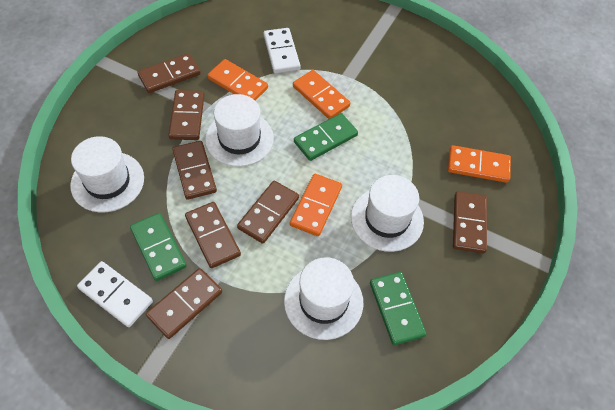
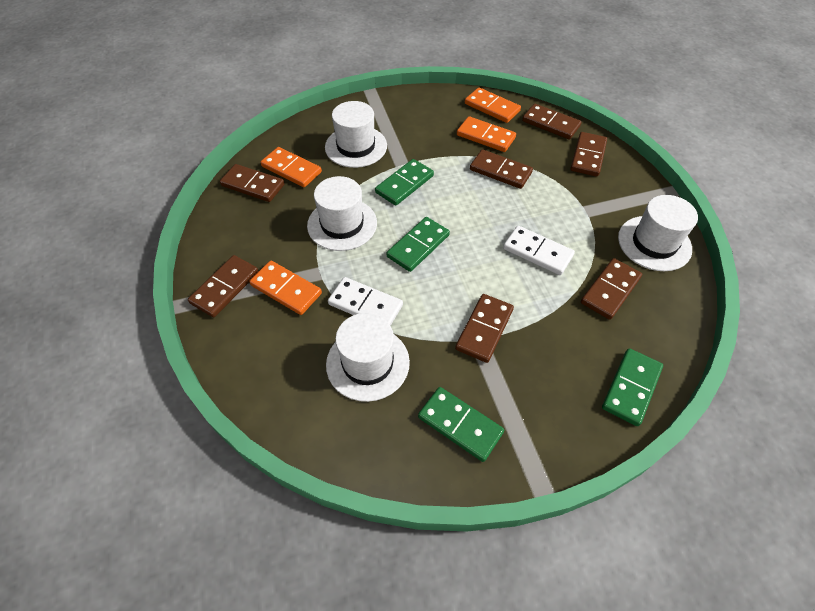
green domino: 3 -> 4

